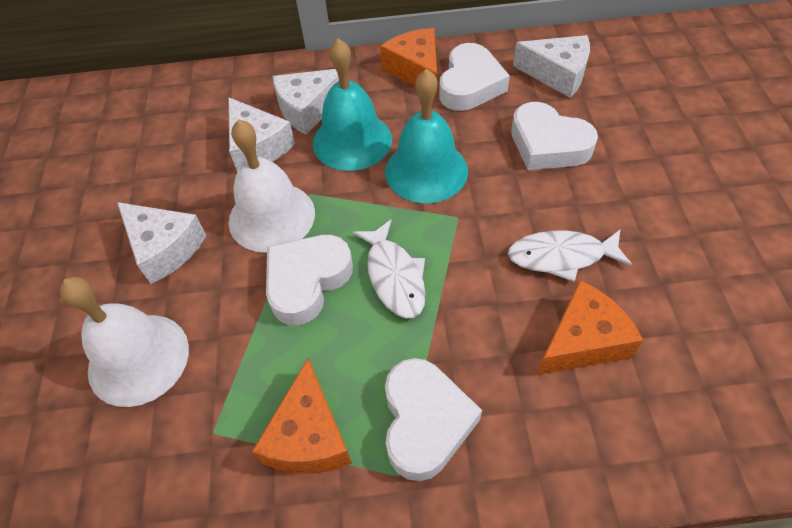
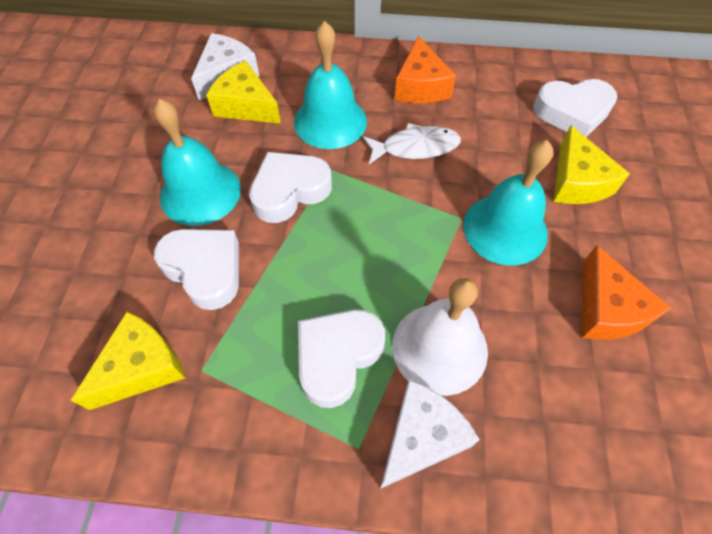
orange cheese: 3 -> 2
turquoise bell: 2 -> 3
white bell: 2 -> 1
white cheese: 4 -> 2
white fish: 2 -> 1
yellow cheese: 0 -> 3

